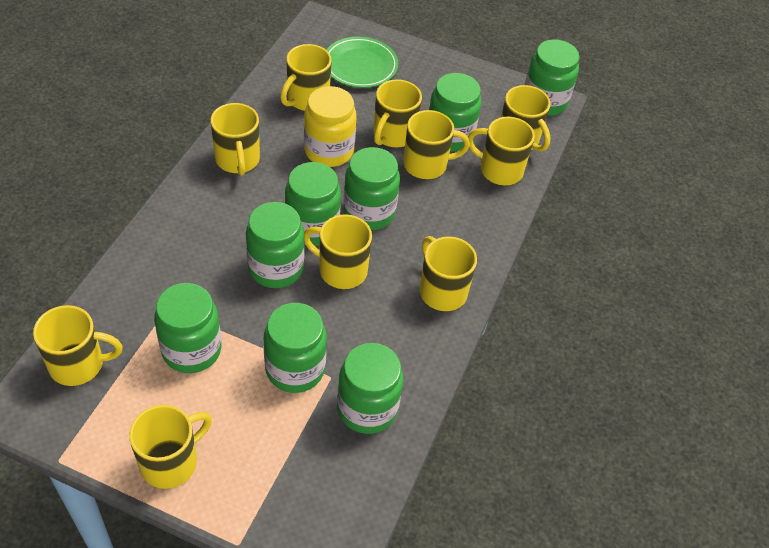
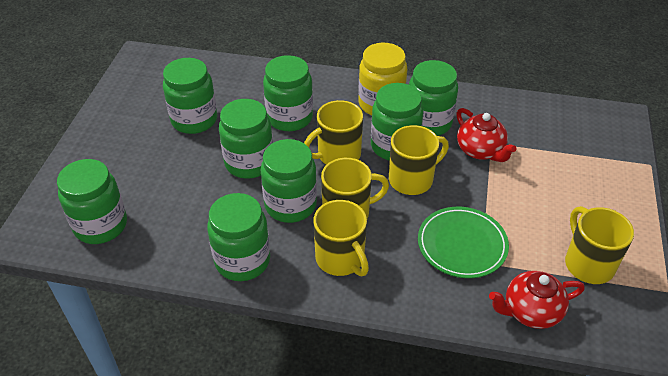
red teapot: 0 -> 2
yellow mug: 10 -> 5

